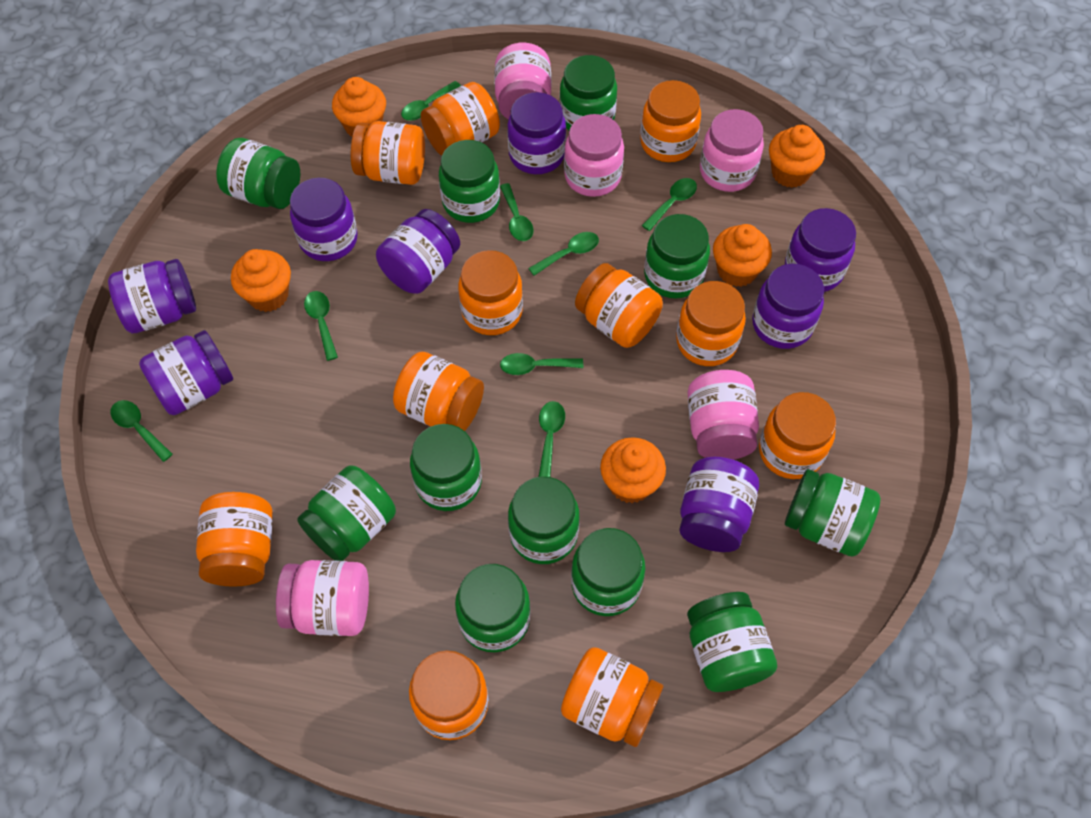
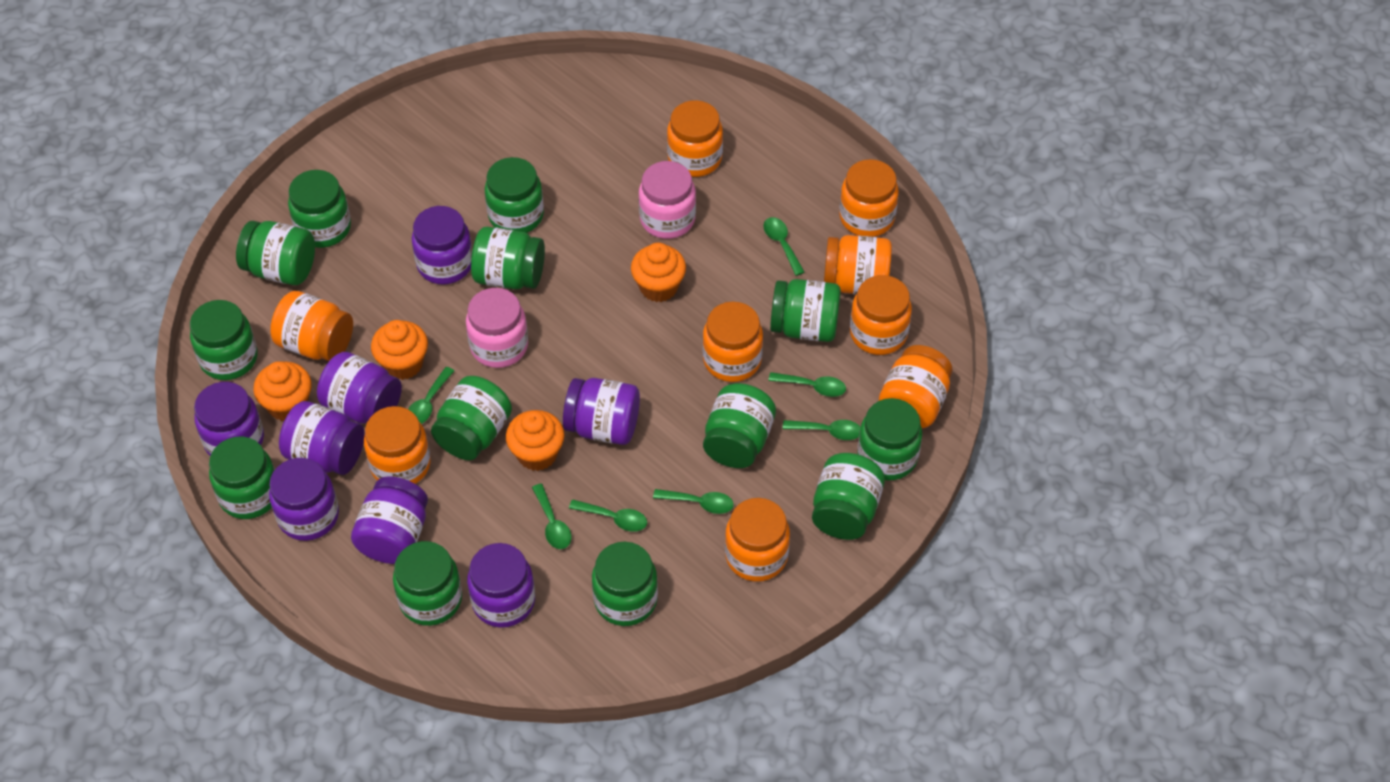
green jar: 11 -> 13
green spoon: 8 -> 7
orange cupcake: 5 -> 4
orange jar: 11 -> 9
pink jar: 5 -> 2

